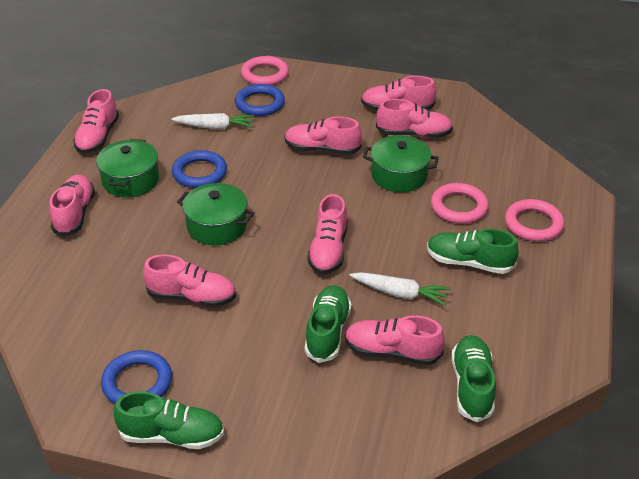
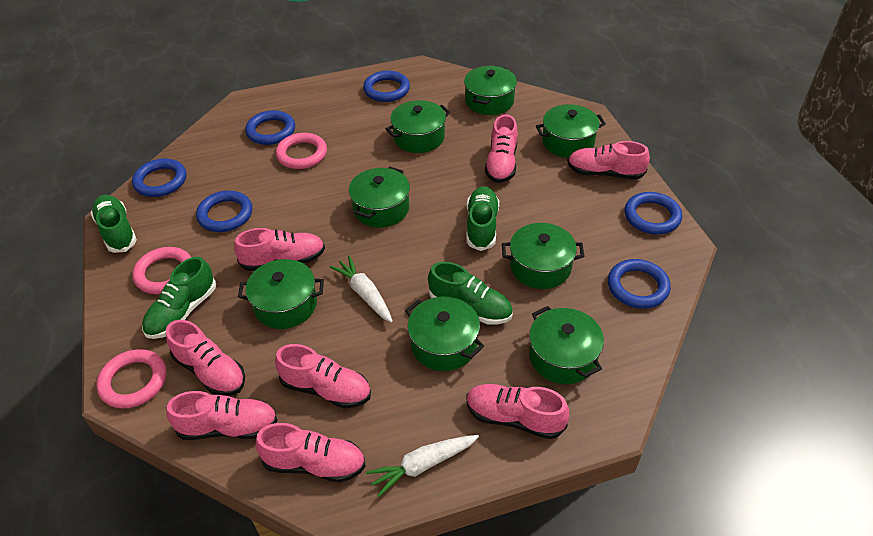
blue ring: 3 -> 6
green pot: 3 -> 8

